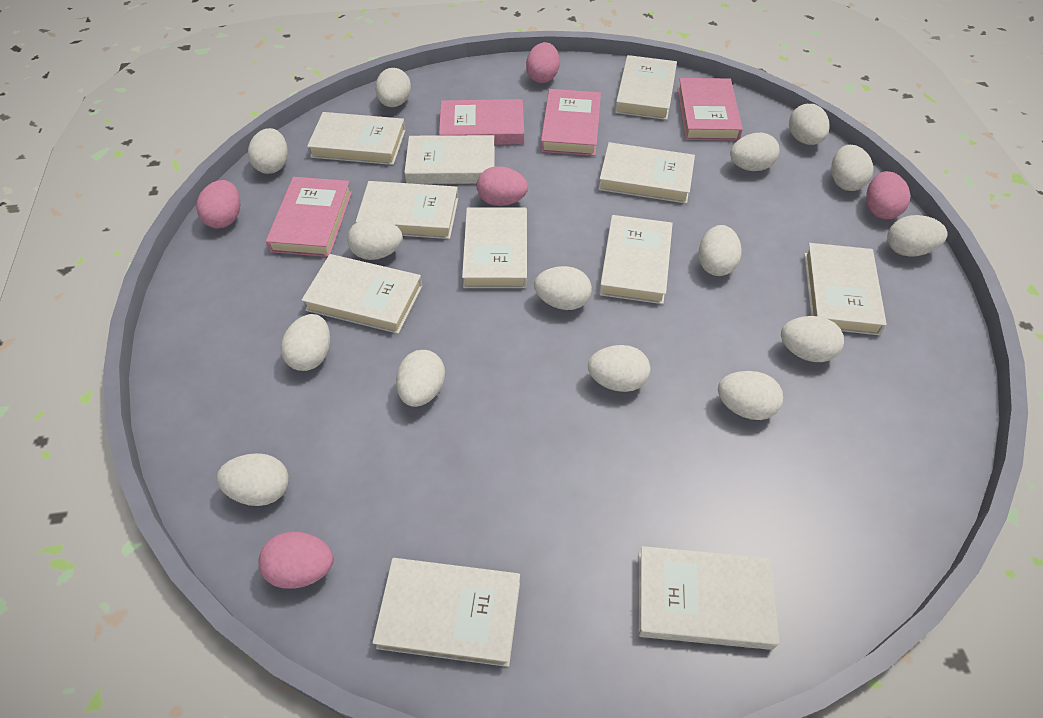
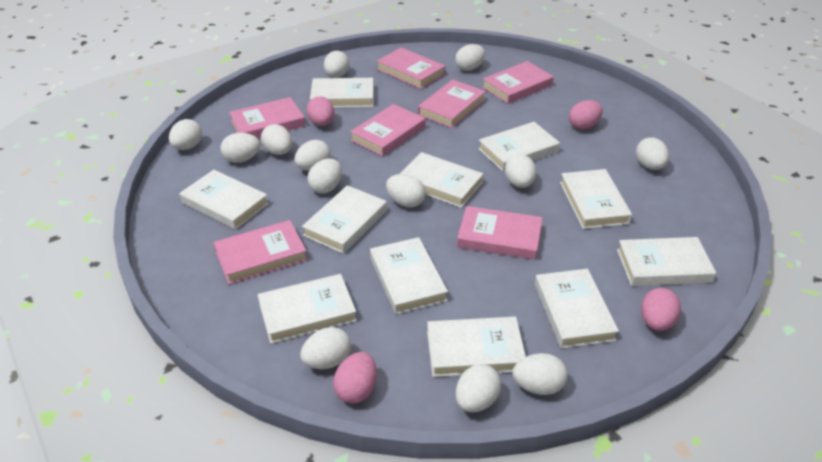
pink book: 4 -> 7
pink egg: 5 -> 4
white egg: 15 -> 13

